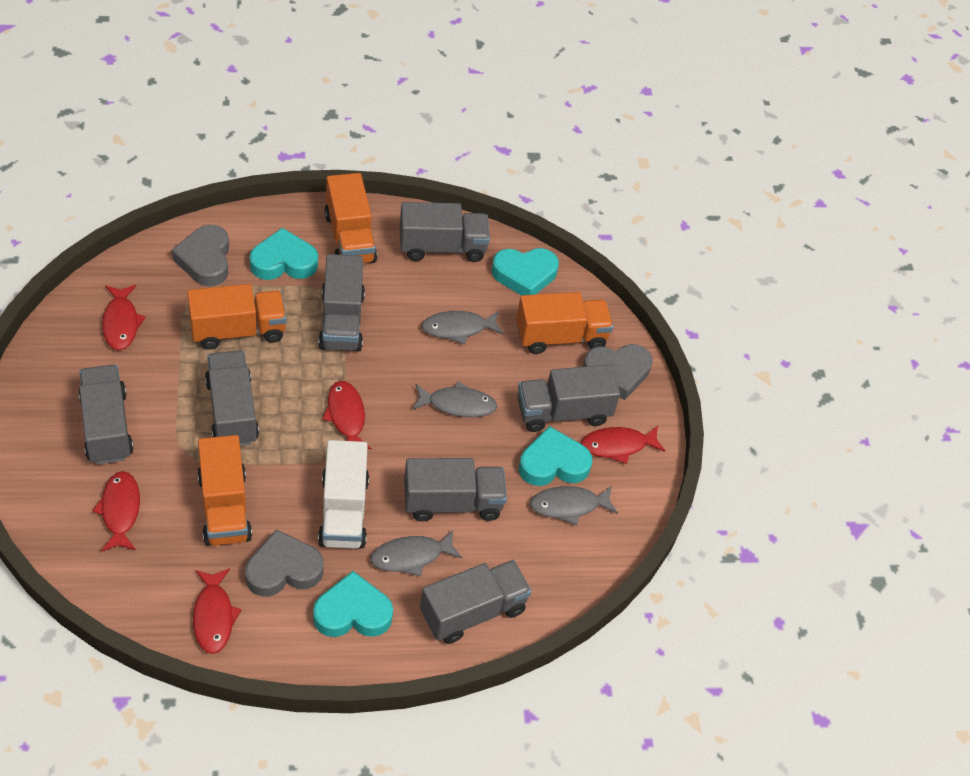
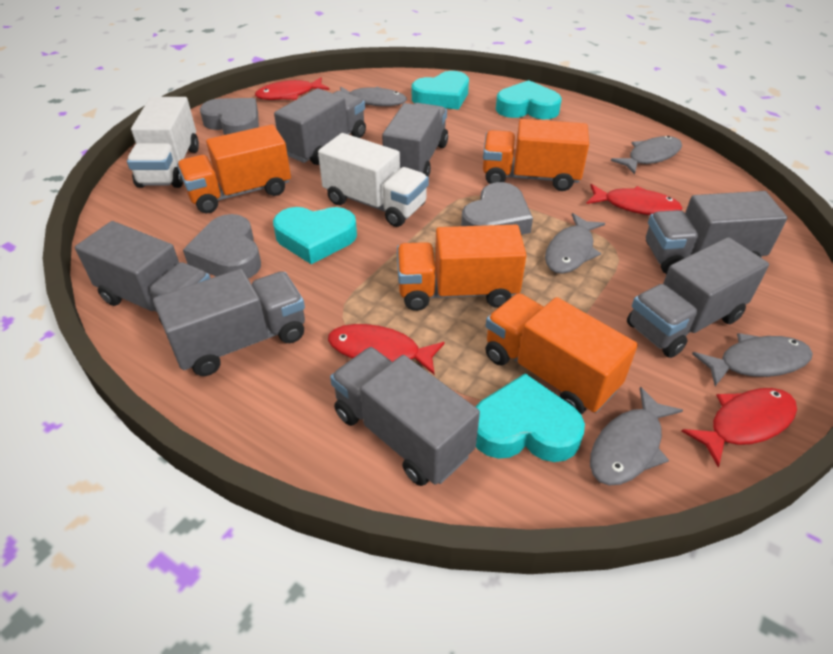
grey fish: 4 -> 5
red fish: 5 -> 4
white truck: 1 -> 2

